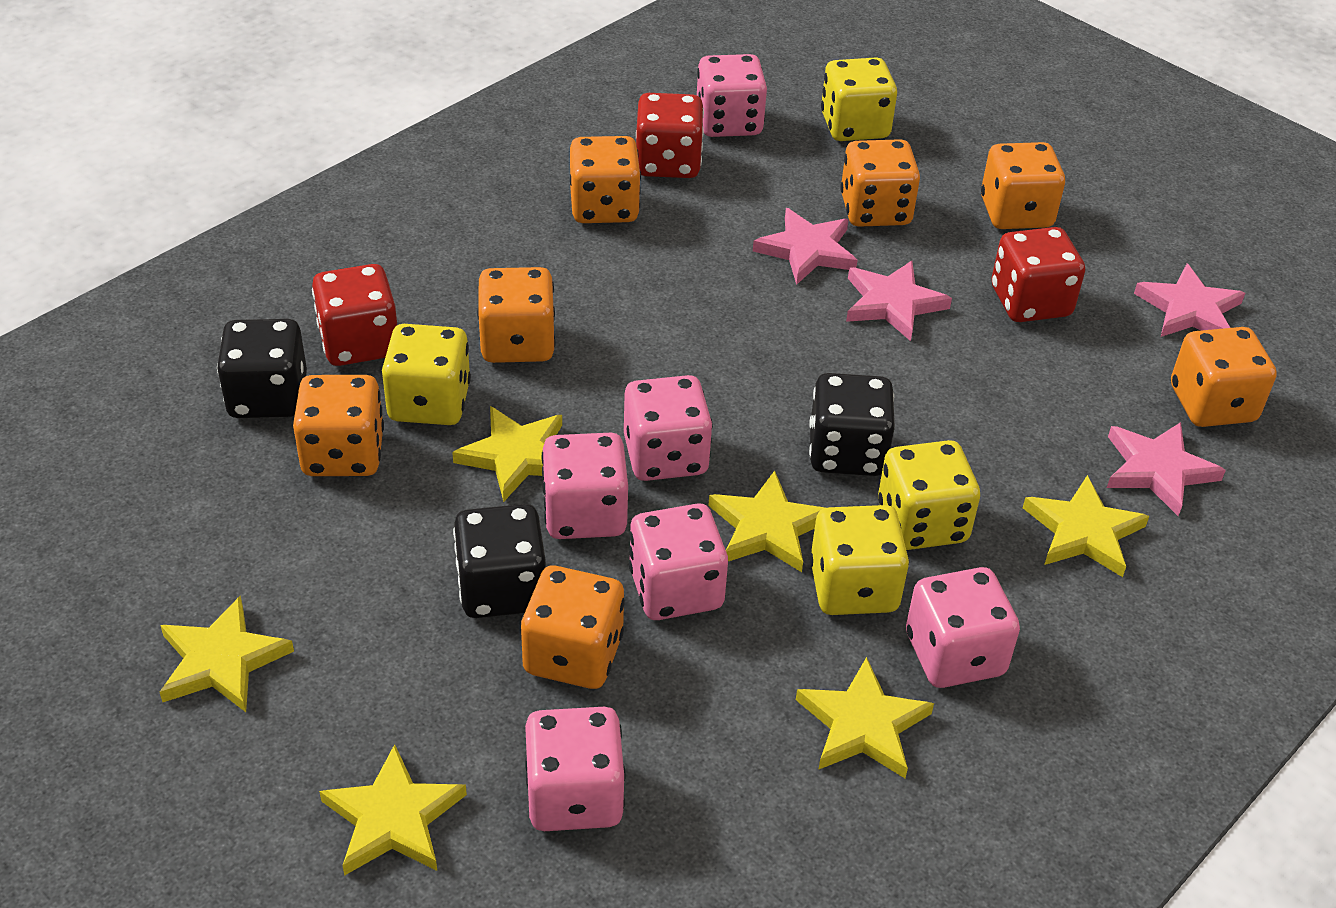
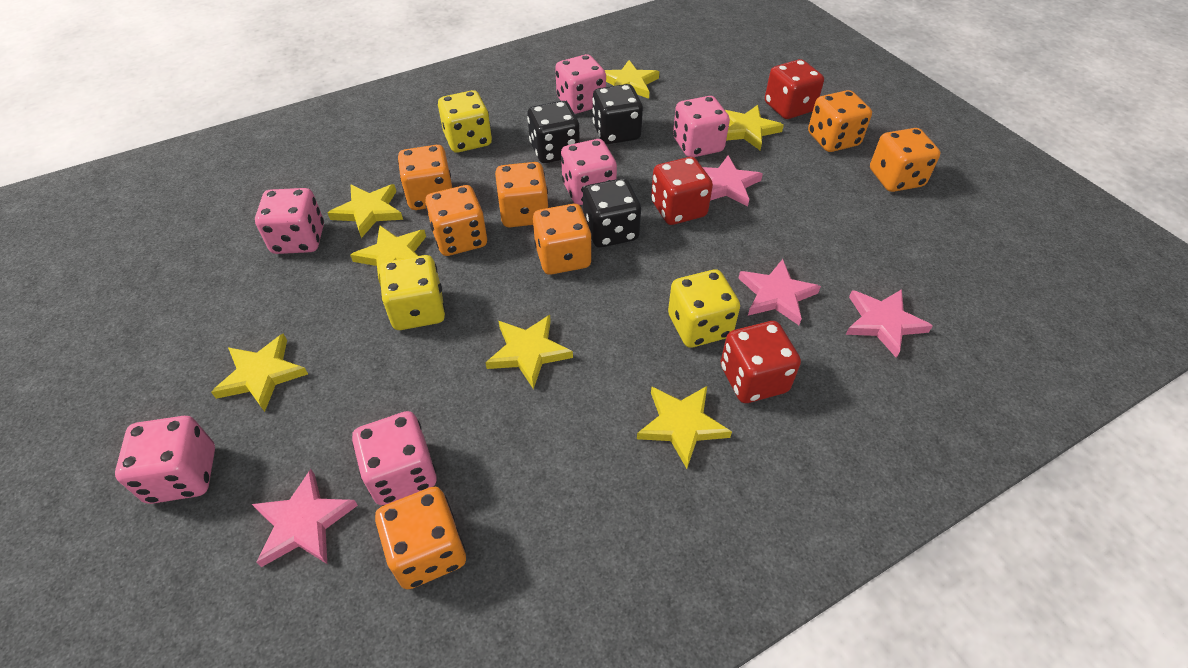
yellow dice: 4 -> 3
yellow star: 6 -> 7

